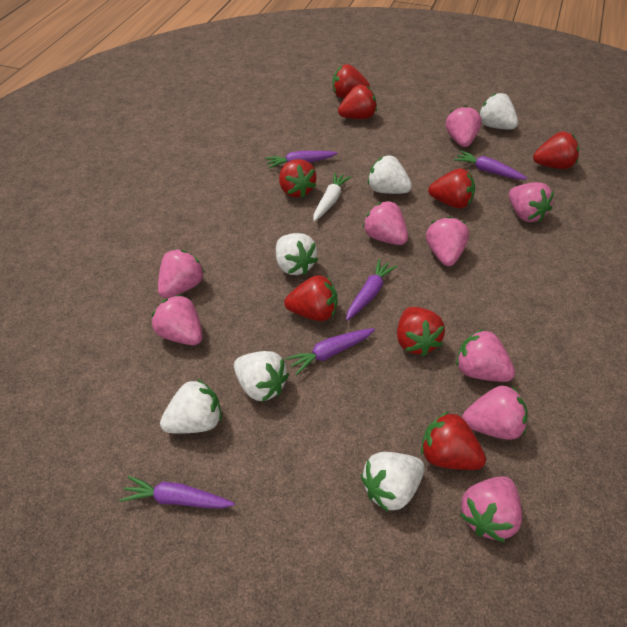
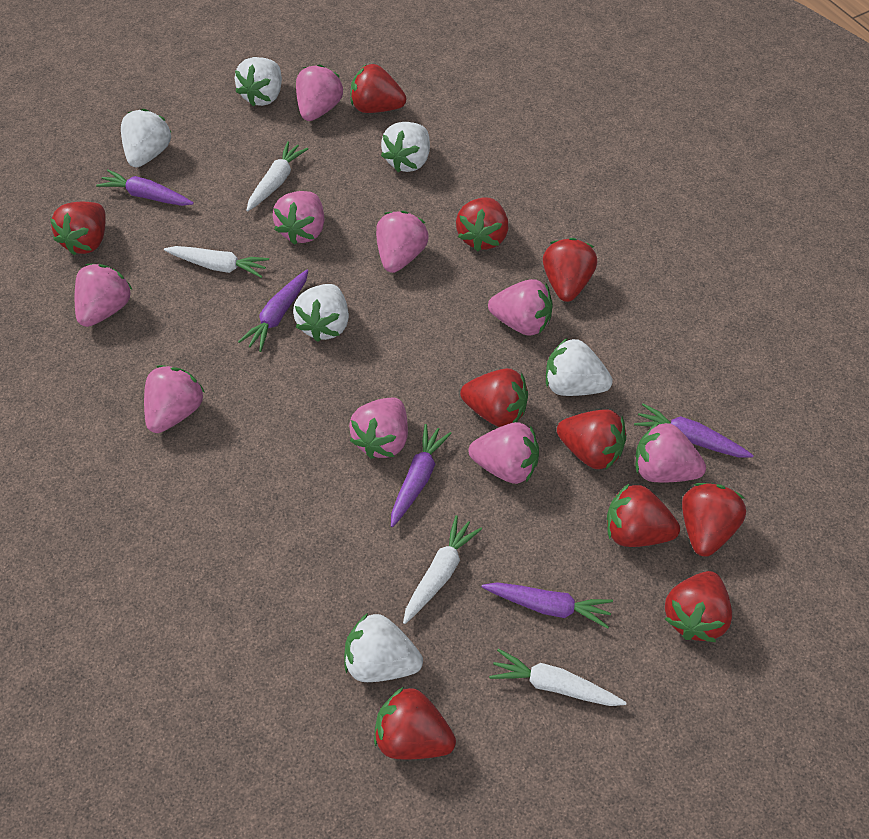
red strawberry: 8 -> 10
white carrot: 1 -> 4

